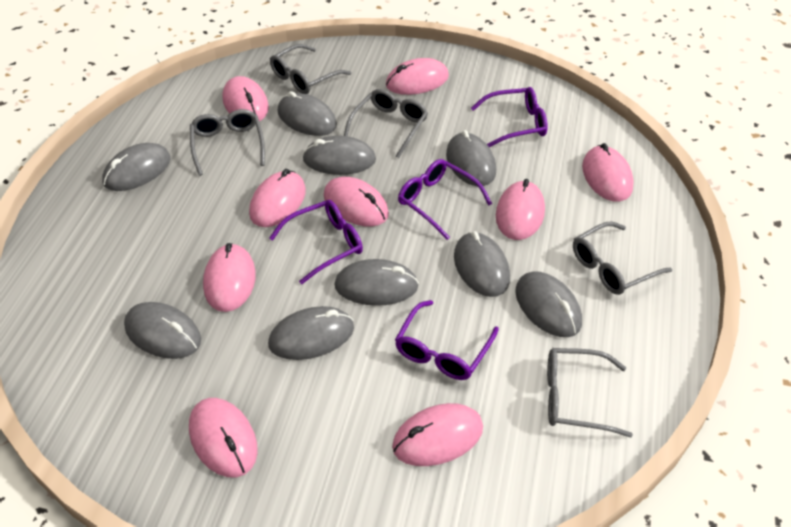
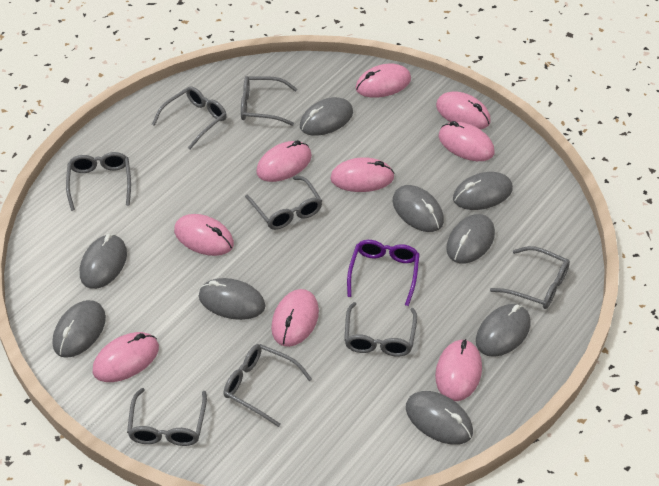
grey glasses: 5 -> 8
purple glasses: 4 -> 1

